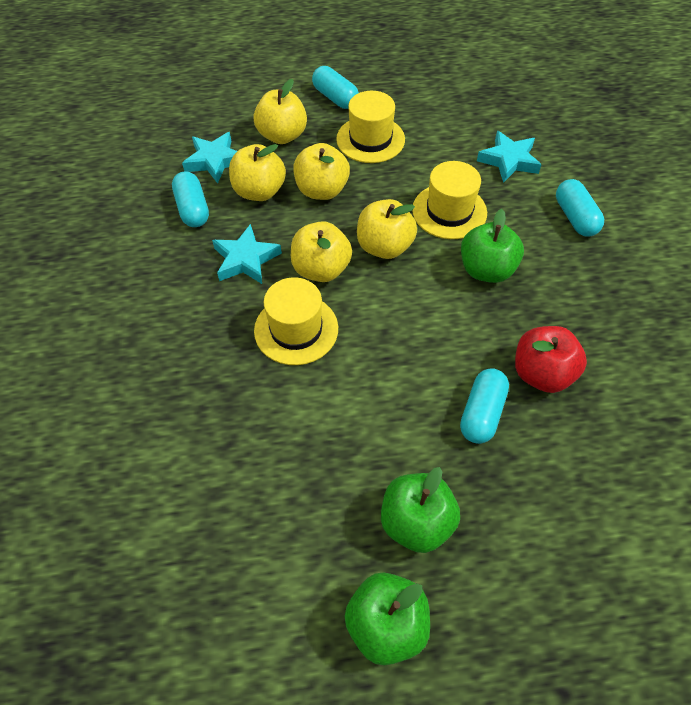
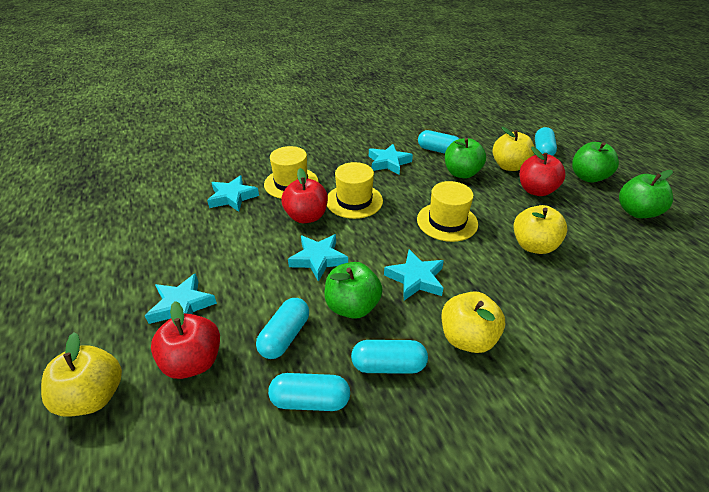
green apple: 3 -> 4
red apple: 1 -> 3
turquoise capsule: 4 -> 5
turquoise star: 3 -> 5
yellow apple: 5 -> 4

